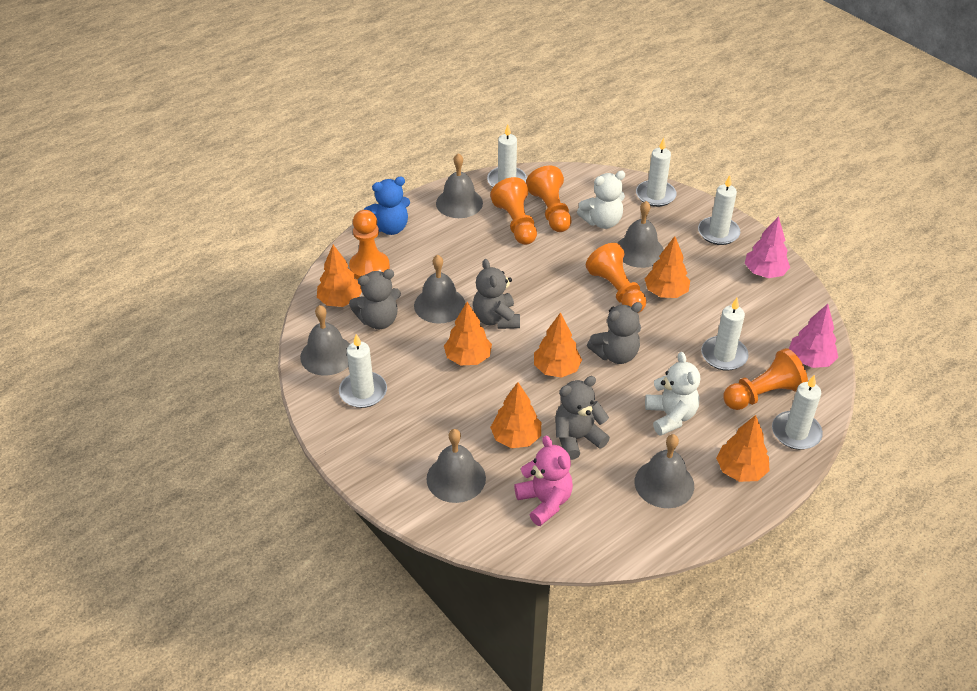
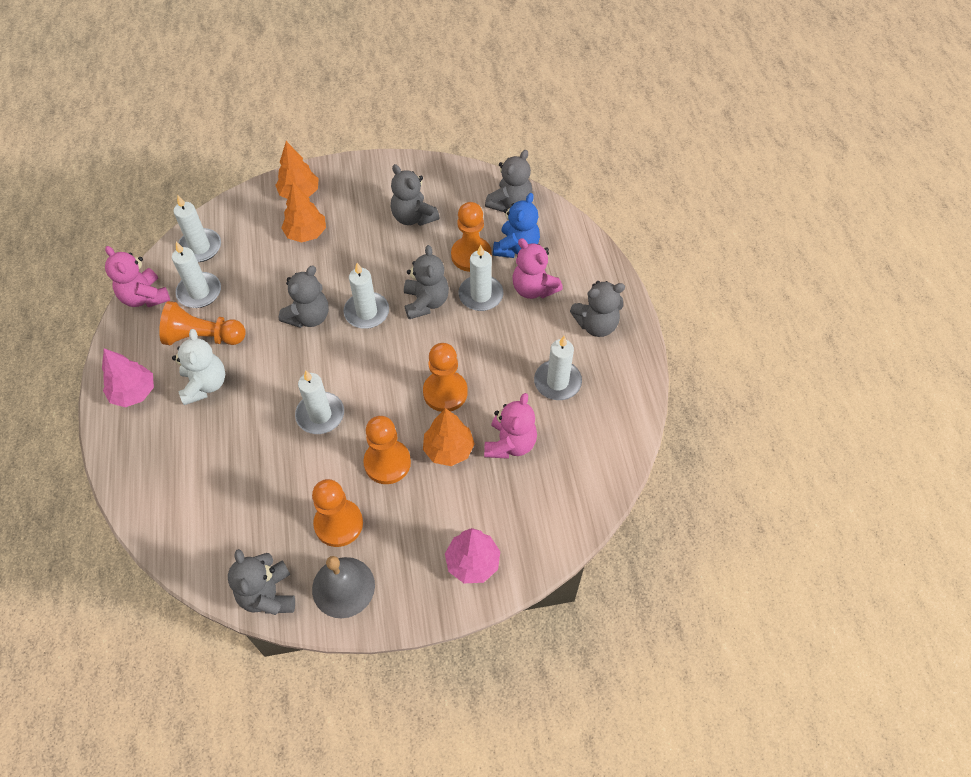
grey bell: 6 -> 1
grey teddy bear: 4 -> 6
orange tree: 6 -> 3
pink teddy bear: 1 -> 3
white teddy bear: 2 -> 1

